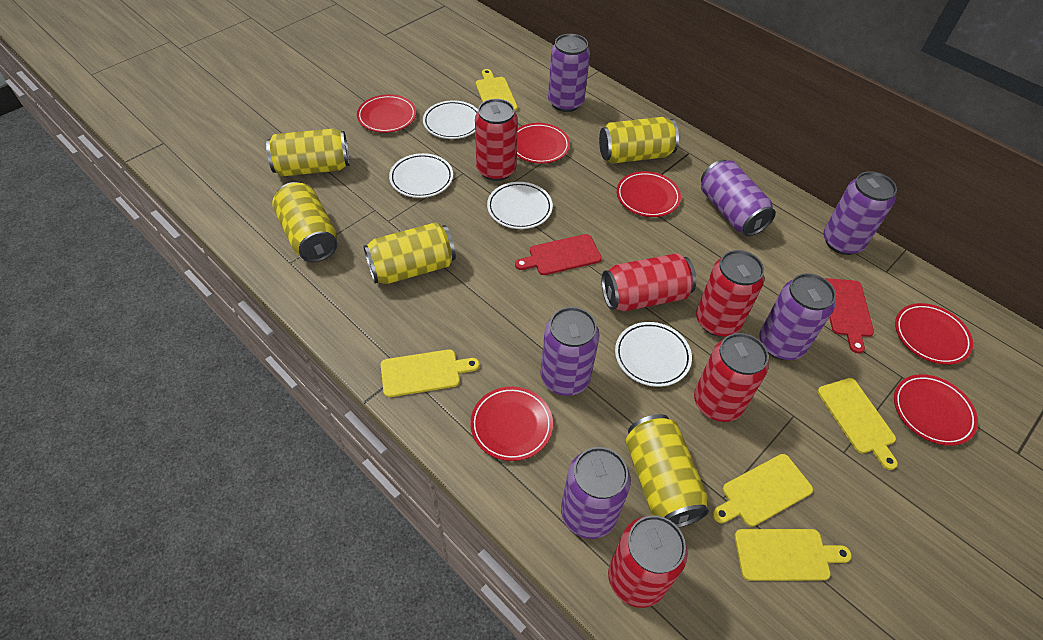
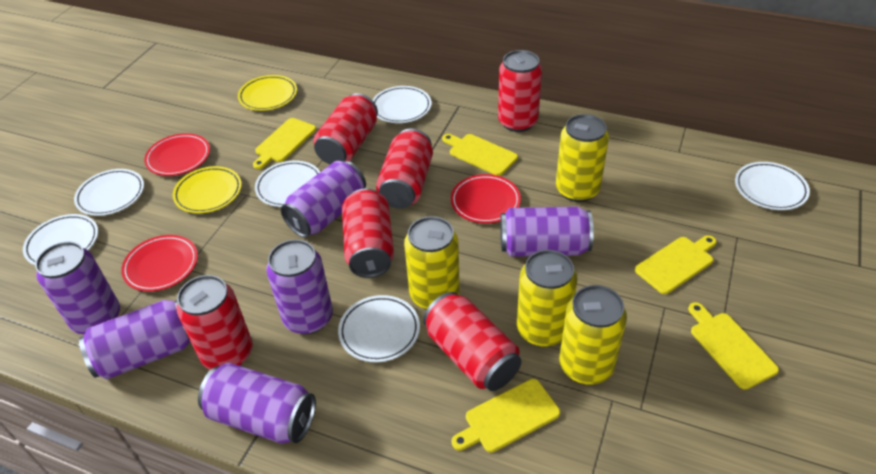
red can: 5 -> 6
red cutting board: 2 -> 0
red plate: 6 -> 3
white plate: 4 -> 6
yellow can: 5 -> 4
yellow plate: 0 -> 2

